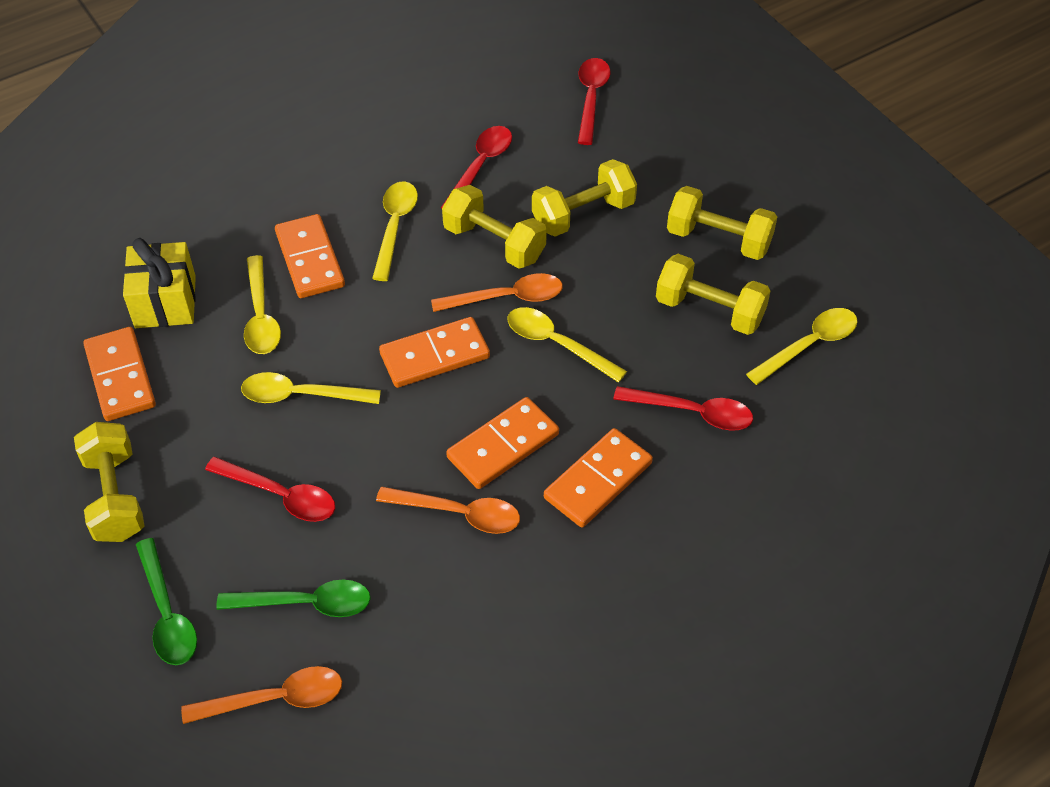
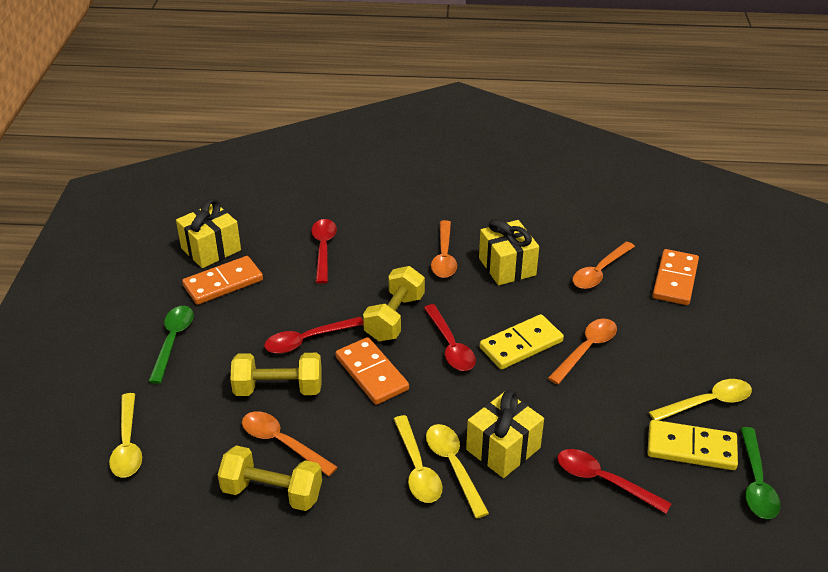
orange domino: 5 -> 3
orange spoon: 3 -> 4
yellow domino: 0 -> 2
yellow dumbbell: 5 -> 3
yellow gift: 1 -> 3
yellow spoon: 5 -> 4

